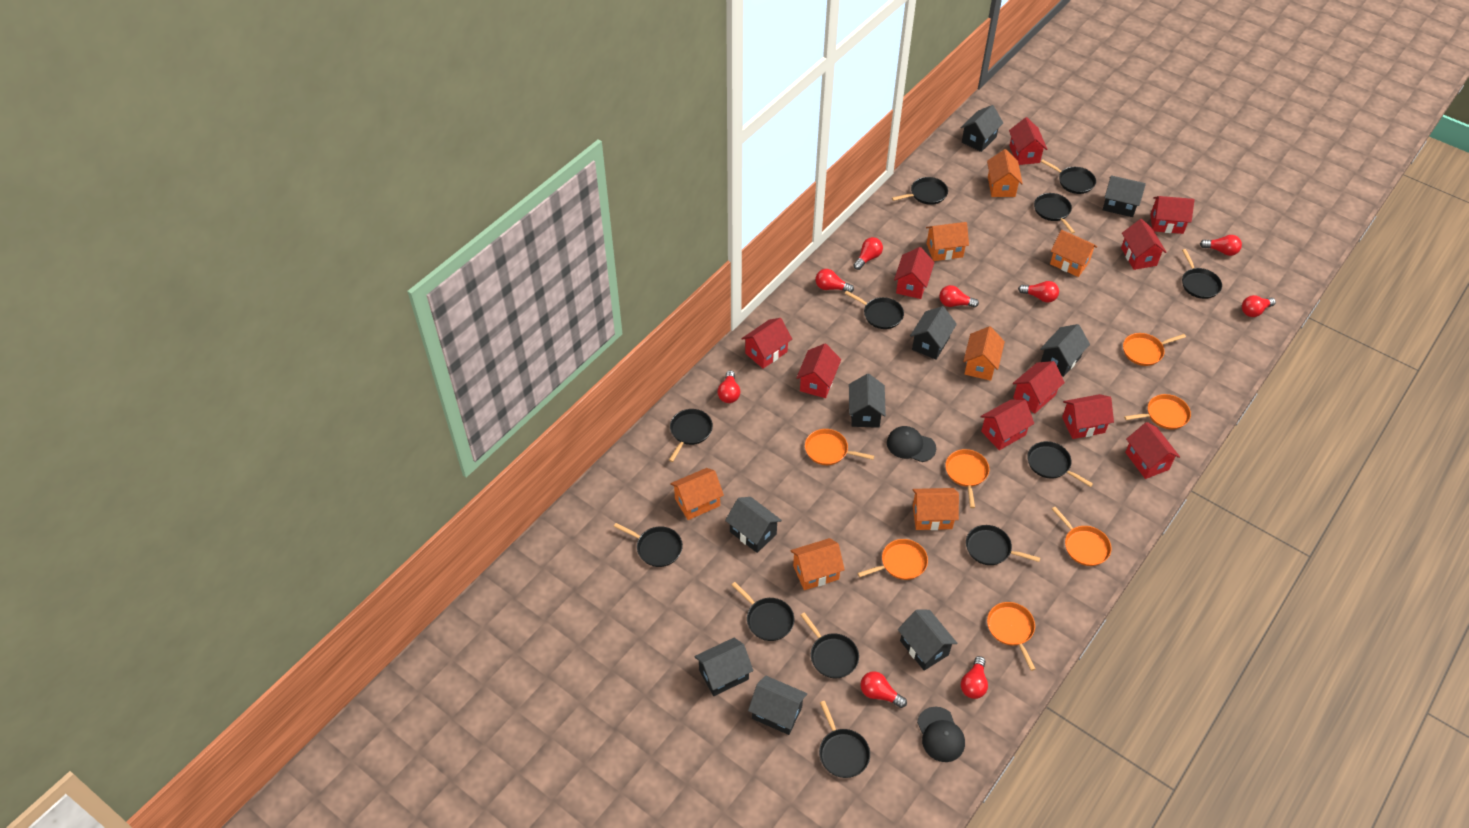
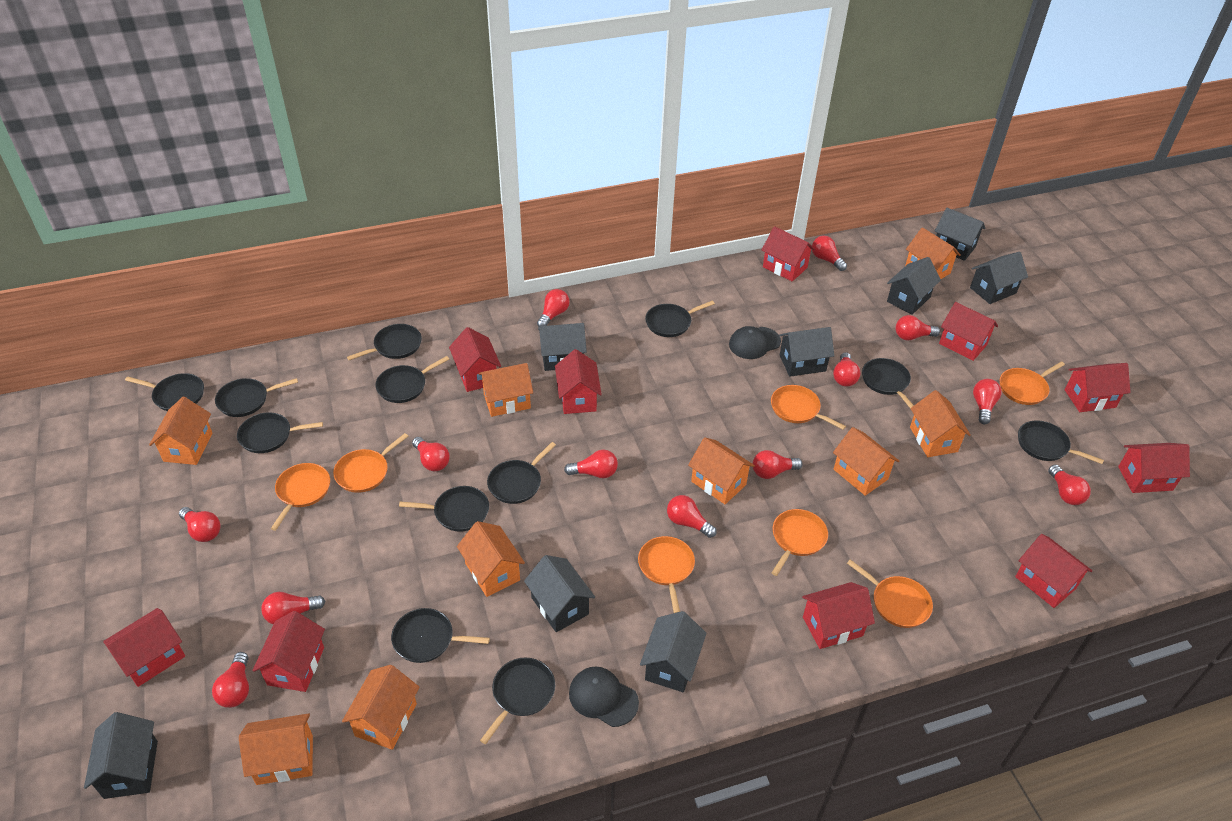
black house: 9 -> 8
orange house: 7 -> 9
red light bulb: 9 -> 13

